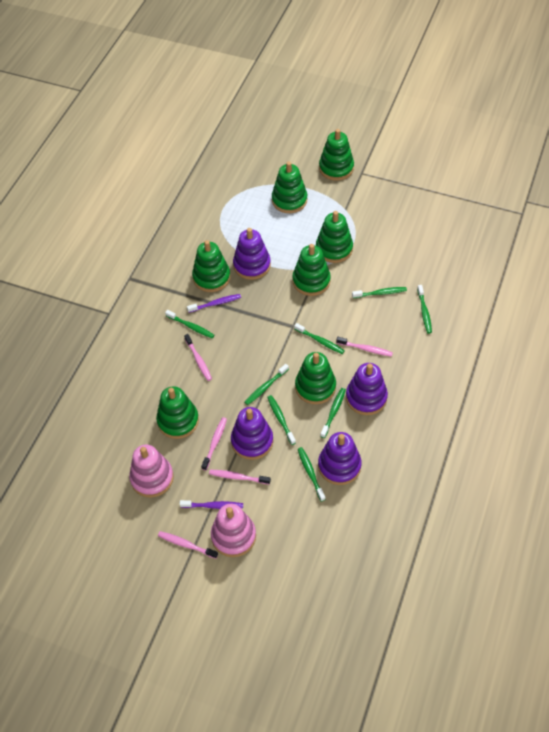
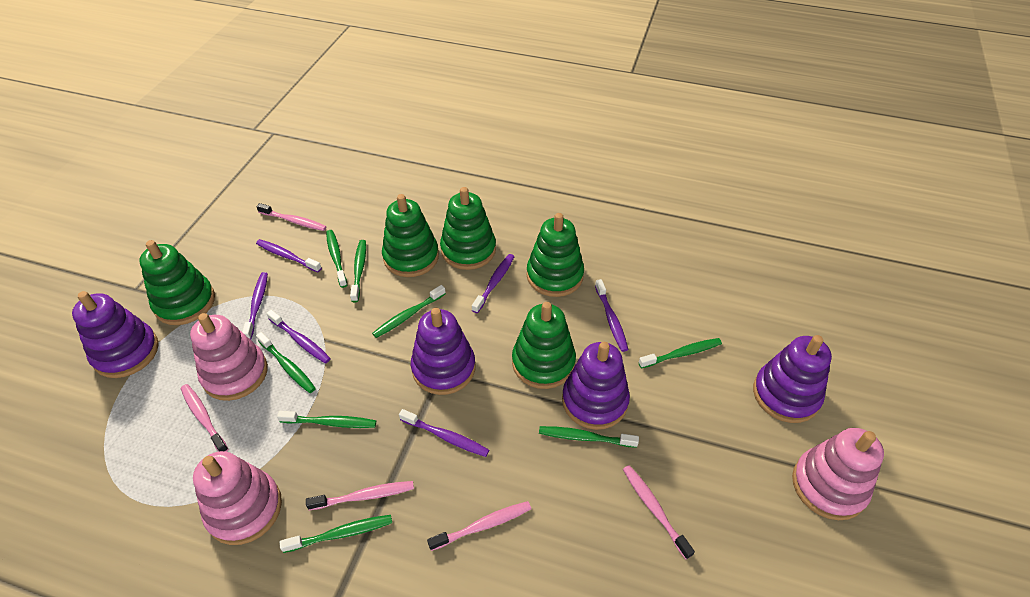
green stacking toy: 7 -> 5
pink stacking toy: 2 -> 3
purple toothbrush: 2 -> 6

